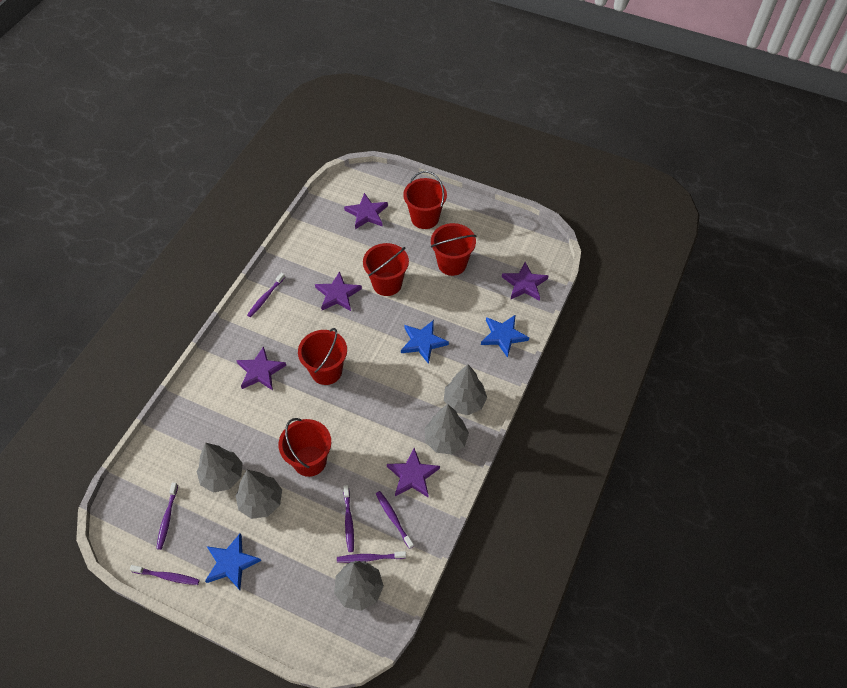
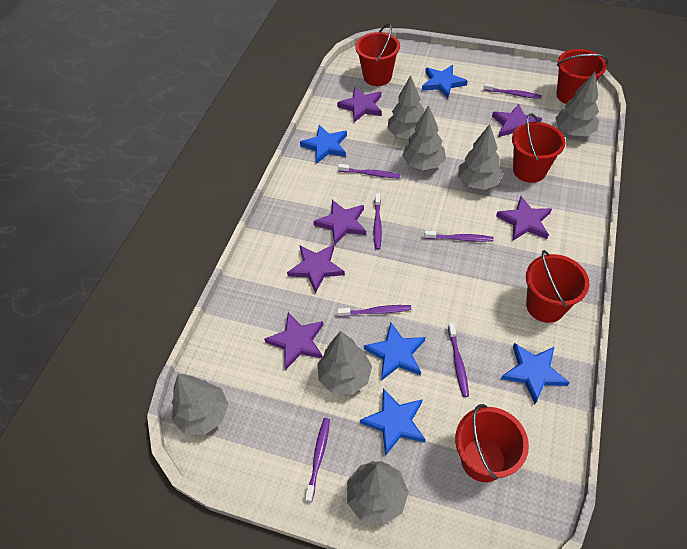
blue star: 3 -> 5
grey tree: 5 -> 7
purple star: 5 -> 6
purple toothbrush: 6 -> 7

